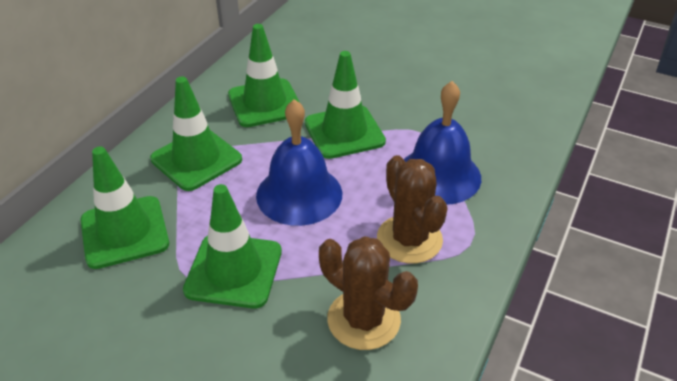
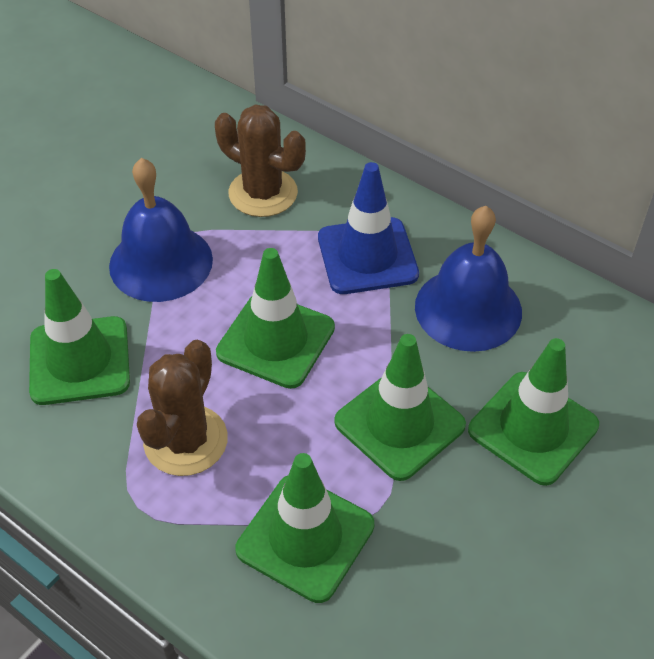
blue traffic cone: 0 -> 1

